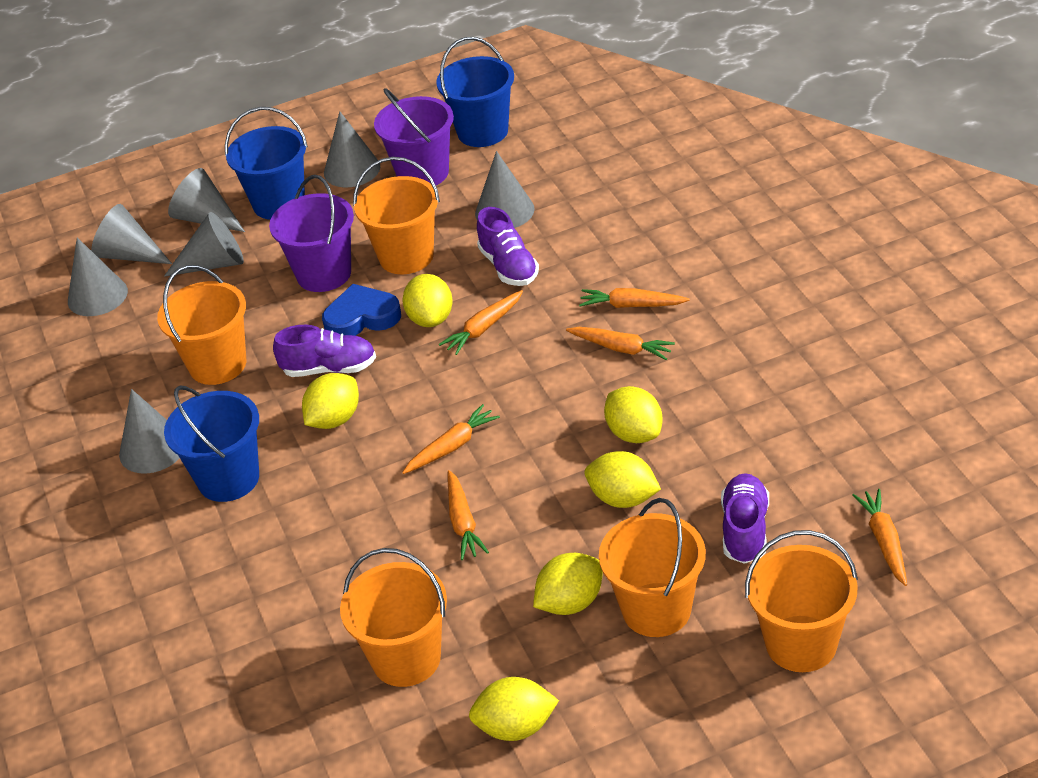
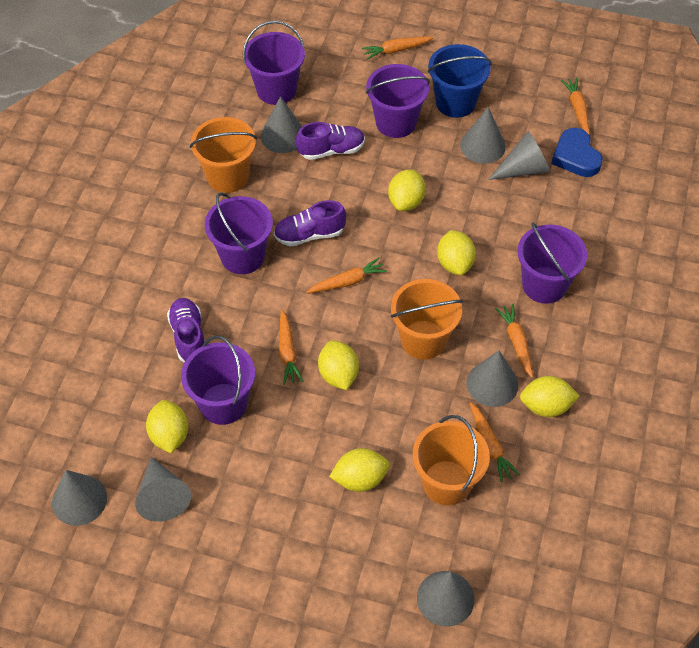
blue bucket: 3 -> 1
orange bucket: 5 -> 3
purple bucket: 2 -> 5

